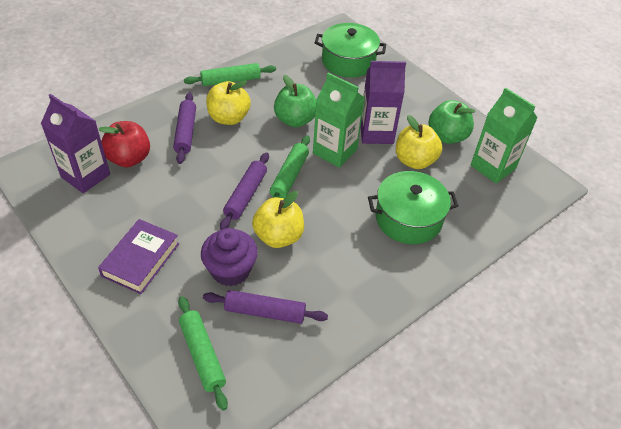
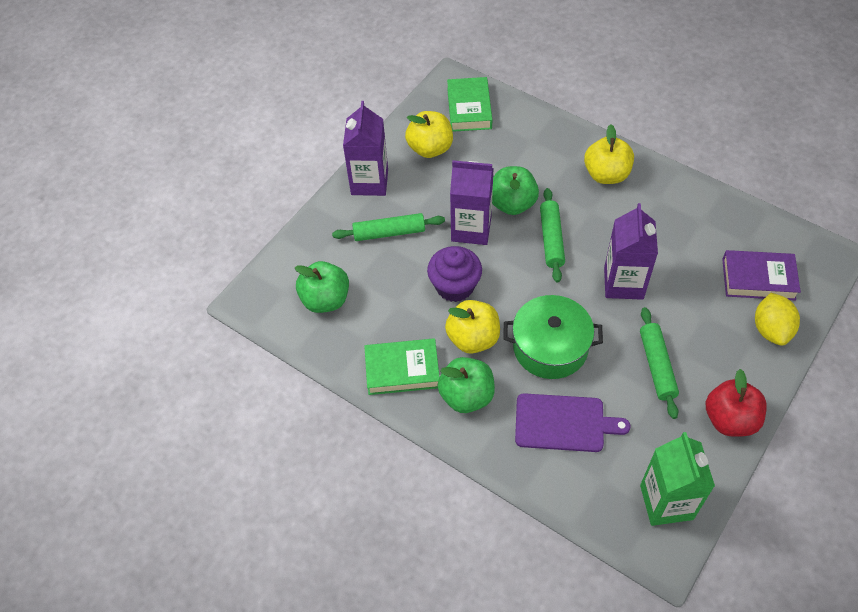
green apple: 2 -> 3
green book: 0 -> 2
green carton: 2 -> 1
green pot: 2 -> 1
purple carton: 2 -> 3
purple cutting board: 0 -> 1
purple rolling pin: 3 -> 0
yellow lemon: 0 -> 1

